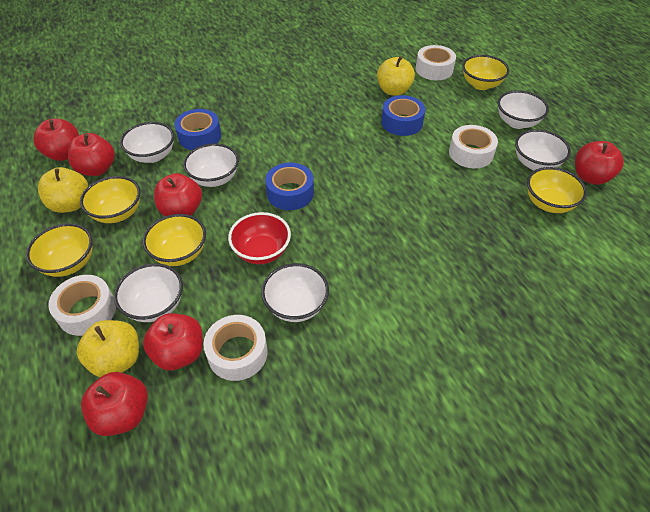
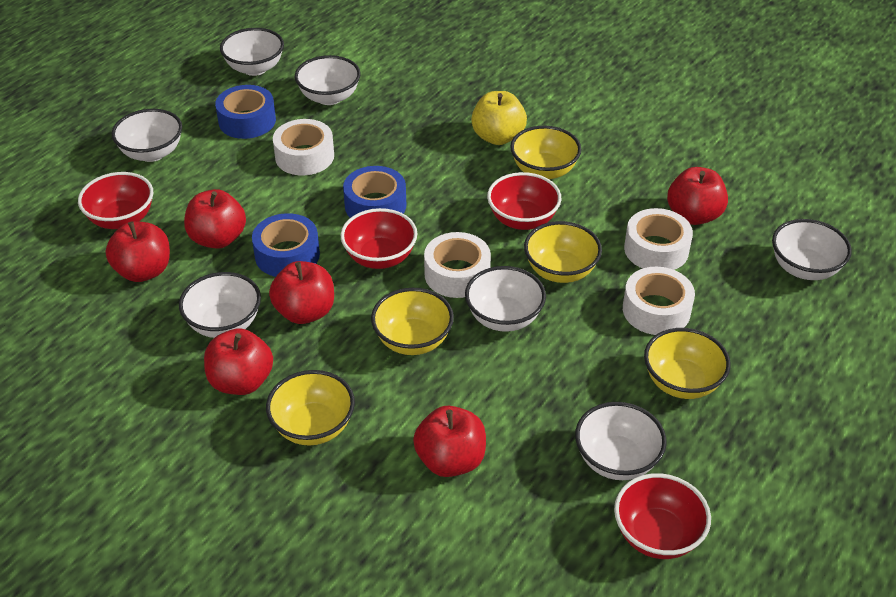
red bowl: 1 -> 4
white bowl: 6 -> 7
yellow apple: 3 -> 1

